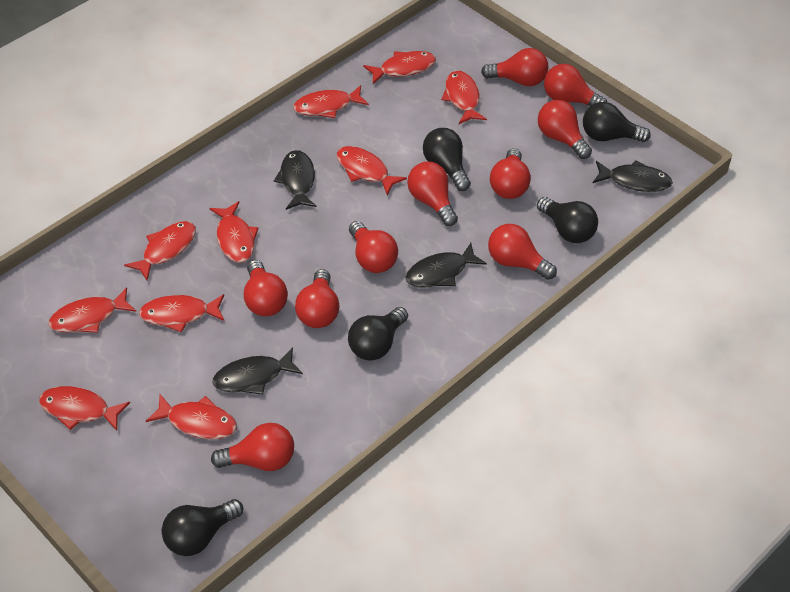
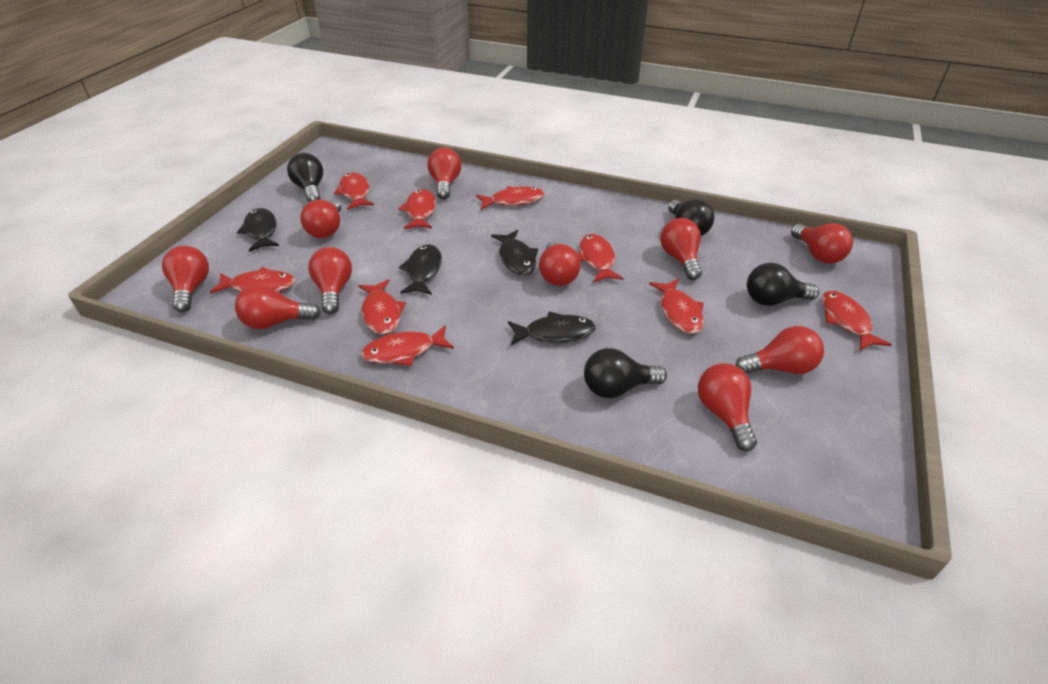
black light bulb: 5 -> 4
red fish: 10 -> 9

